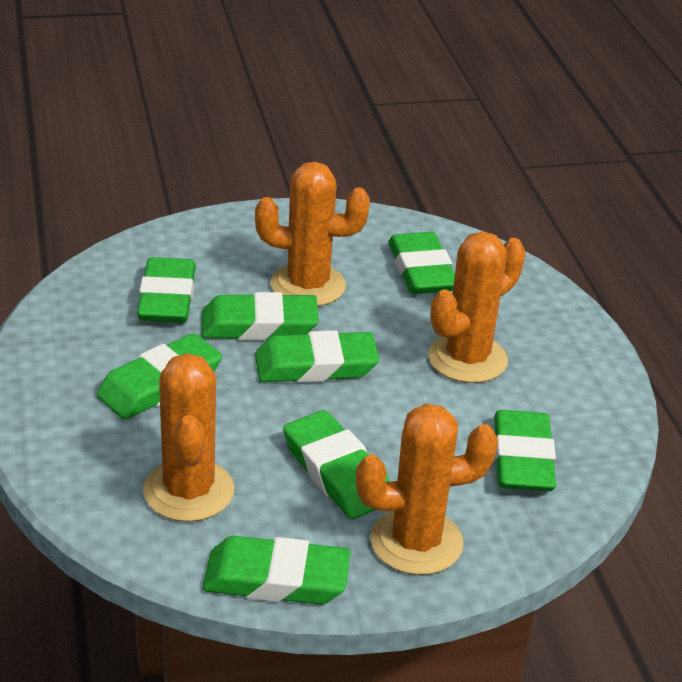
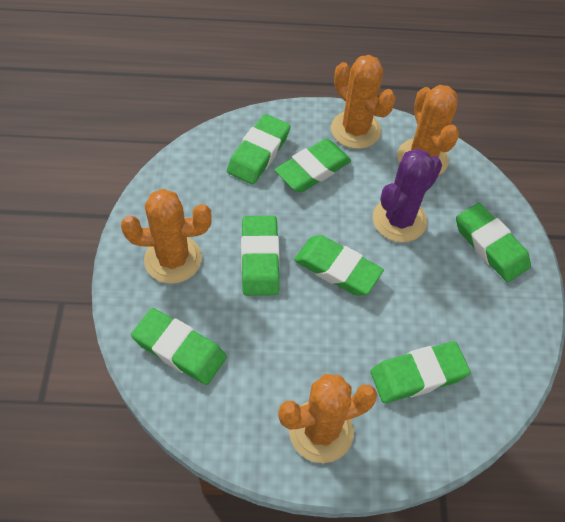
green eraser: 8 -> 7
purple cactus: 0 -> 1

